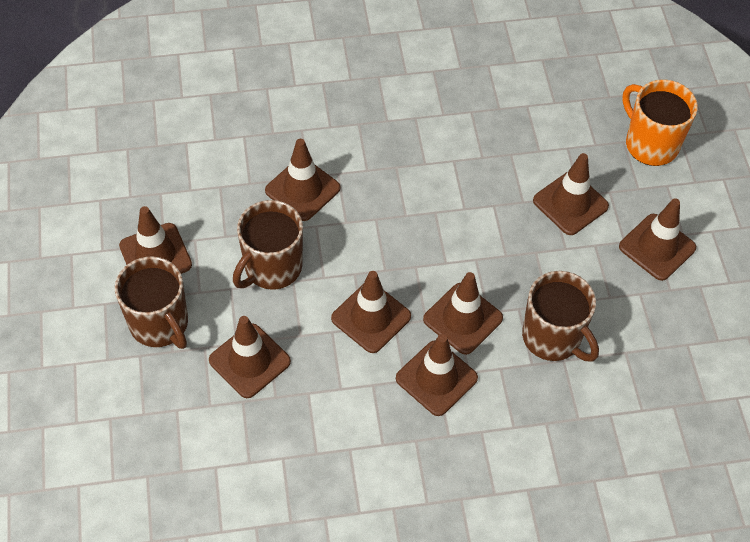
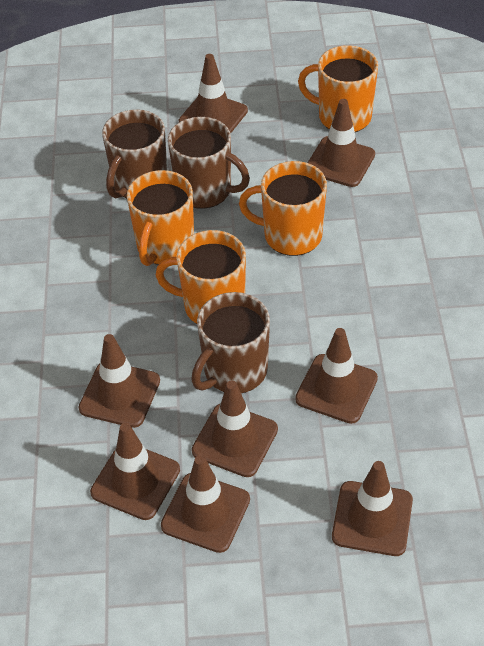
orange mug: 1 -> 4

